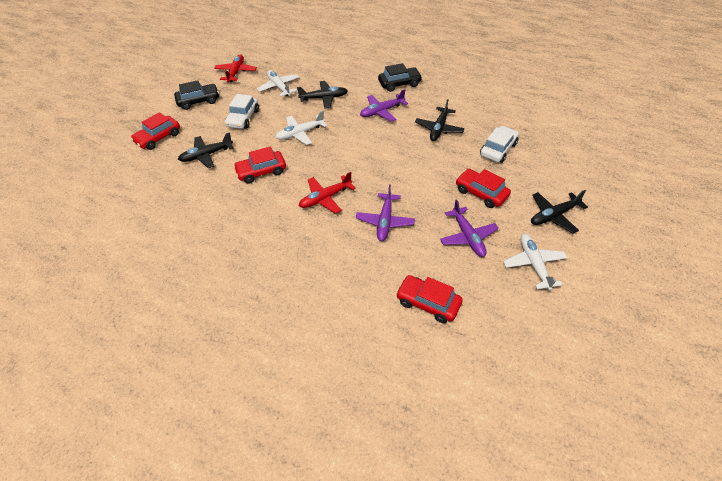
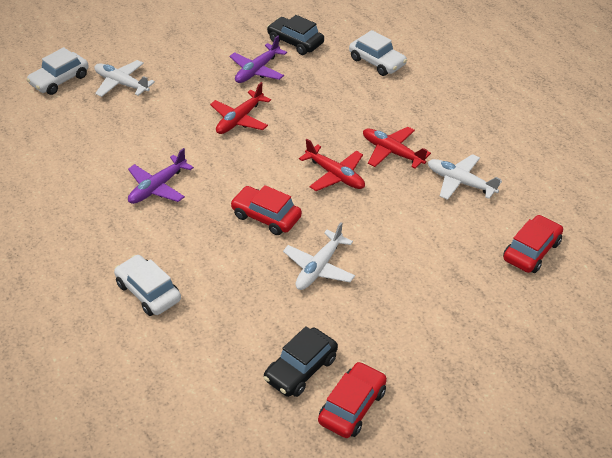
black plane: 4 -> 0
purple plane: 3 -> 2
red car: 4 -> 3
red plane: 2 -> 3
white car: 2 -> 3

